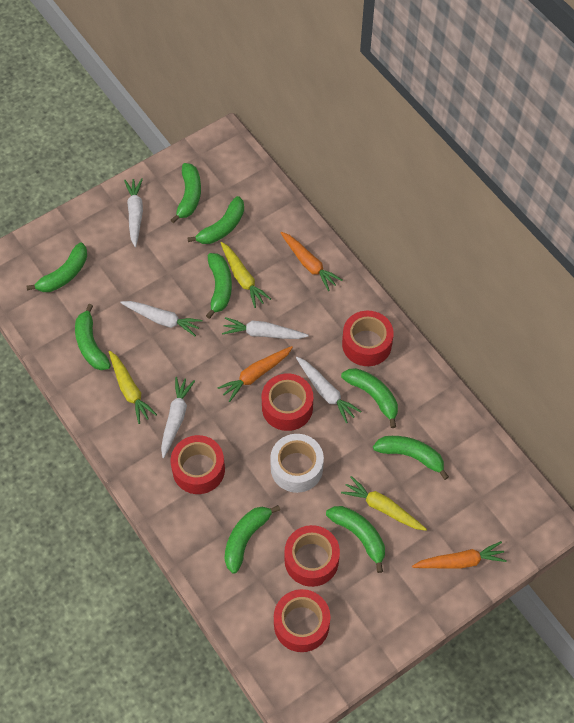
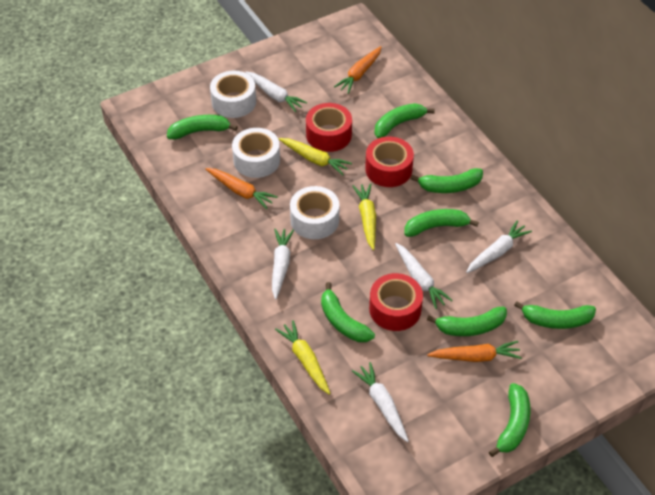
green banana: 9 -> 8
red tape: 5 -> 3
white tape: 1 -> 3

